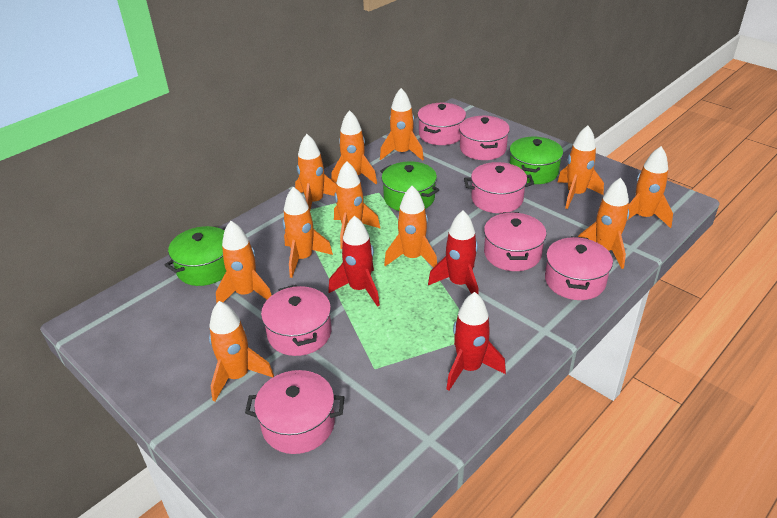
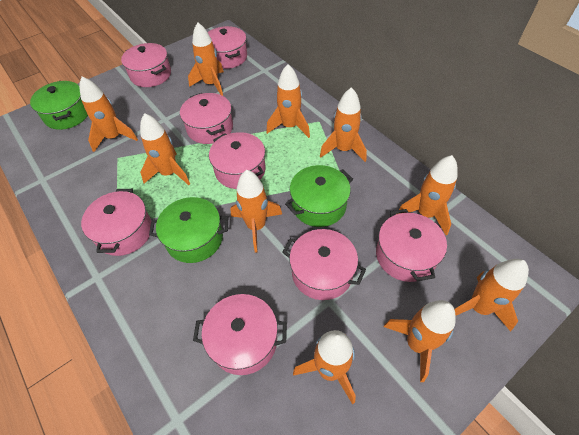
orange rocket: 11 -> 10
pink pot: 7 -> 8
red rocket: 3 -> 0

